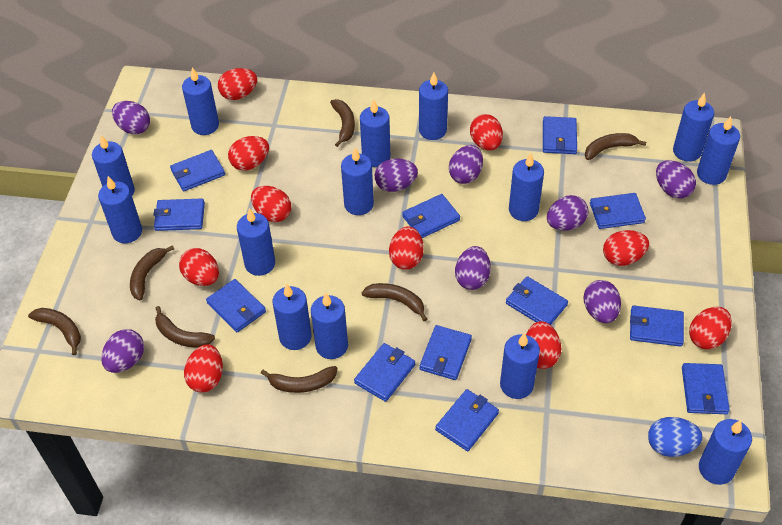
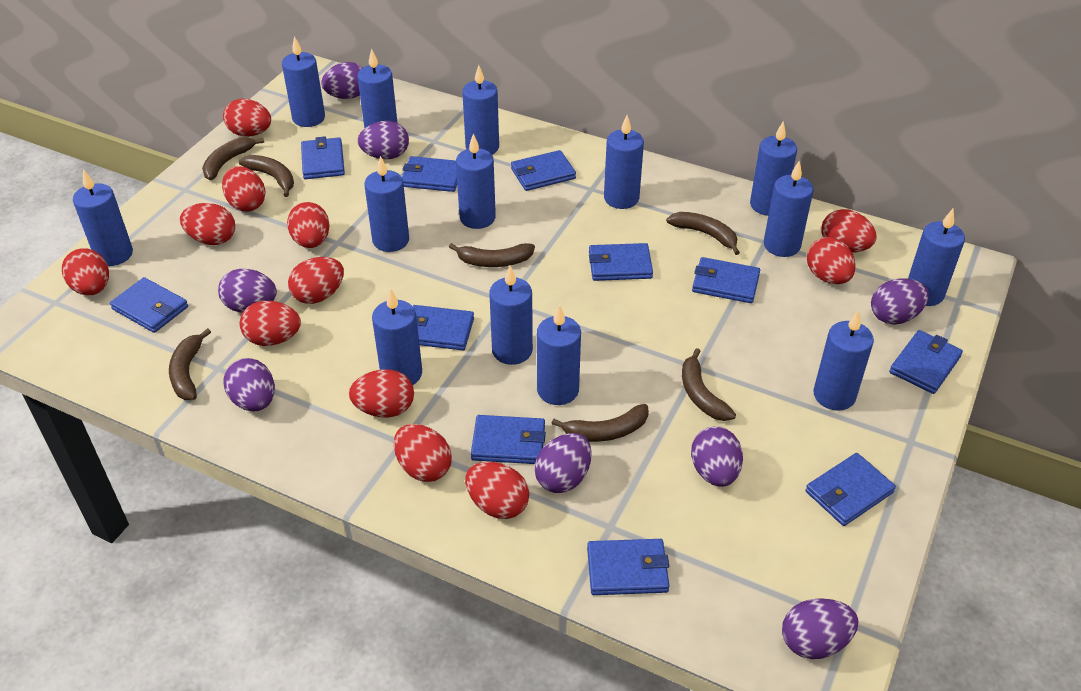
blue egg: 1 -> 0
blue wallet: 12 -> 11
red egg: 10 -> 12

